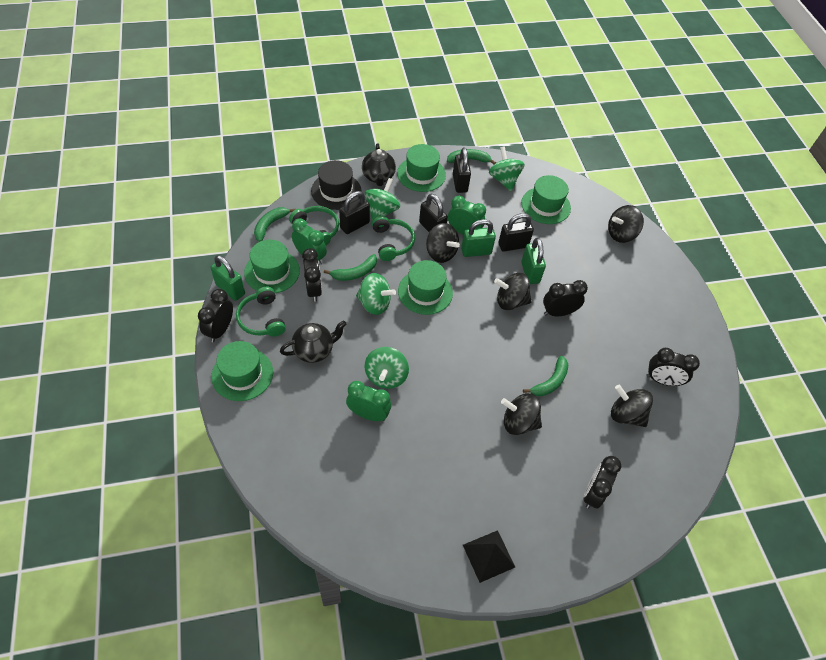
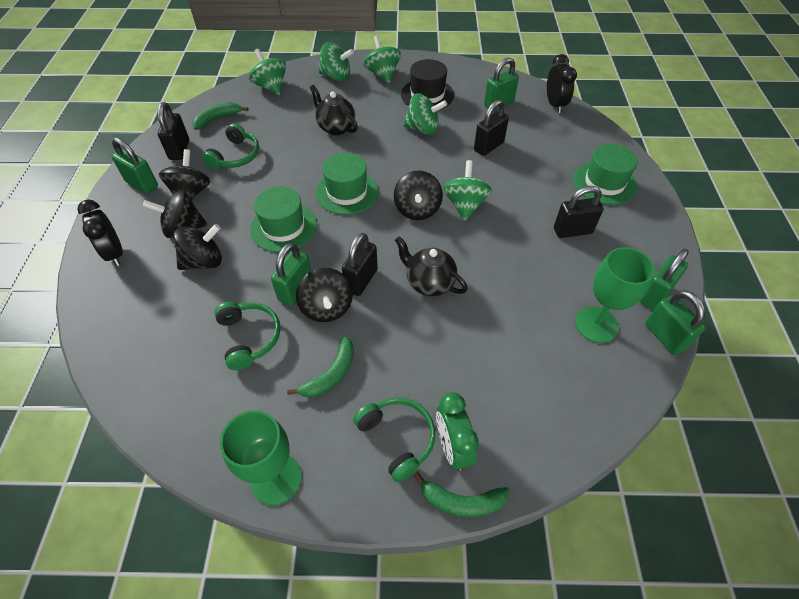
black clock: 5 -> 2
black pyramid: 1 -> 0
green banana: 4 -> 3
green clock: 3 -> 1
green goblet: 0 -> 2
green hat: 5 -> 3
green padlock: 3 -> 5
green spinning top: 4 -> 5

